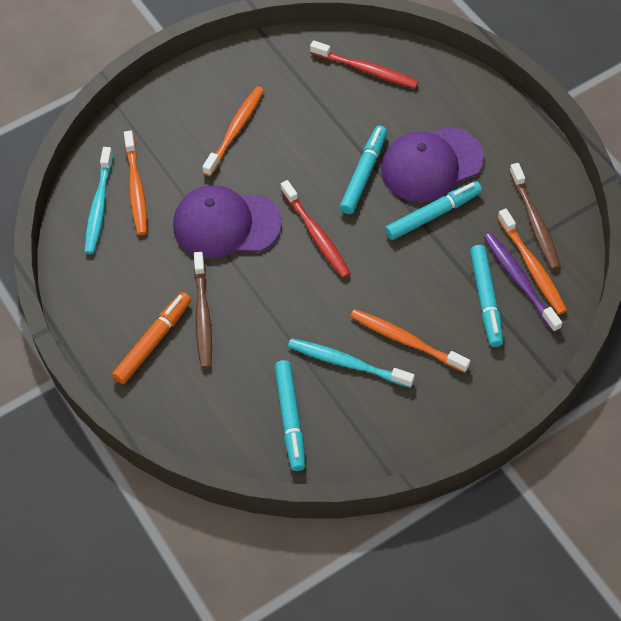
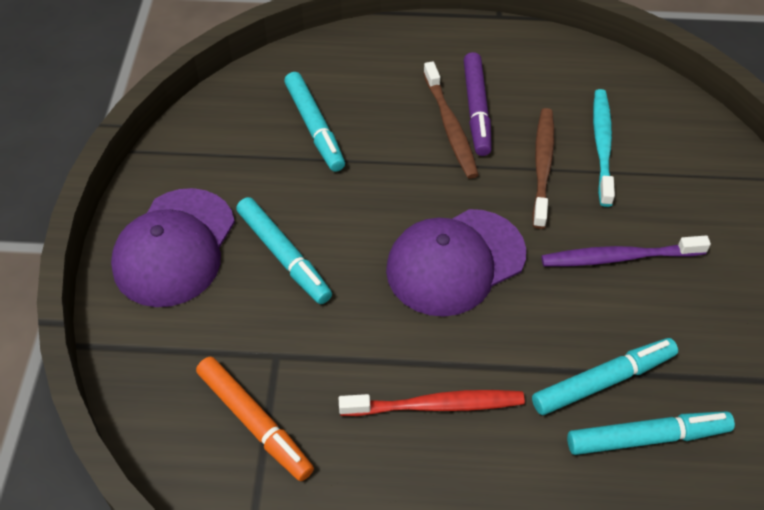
orange toothbrush: 4 -> 0
purple marker: 0 -> 1
red toothbrush: 2 -> 1
turquoise toothbrush: 2 -> 1

